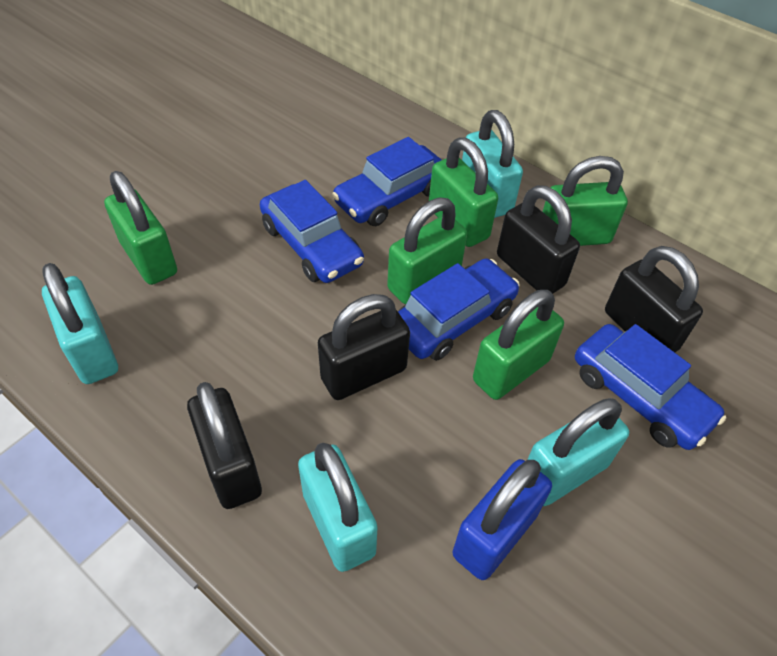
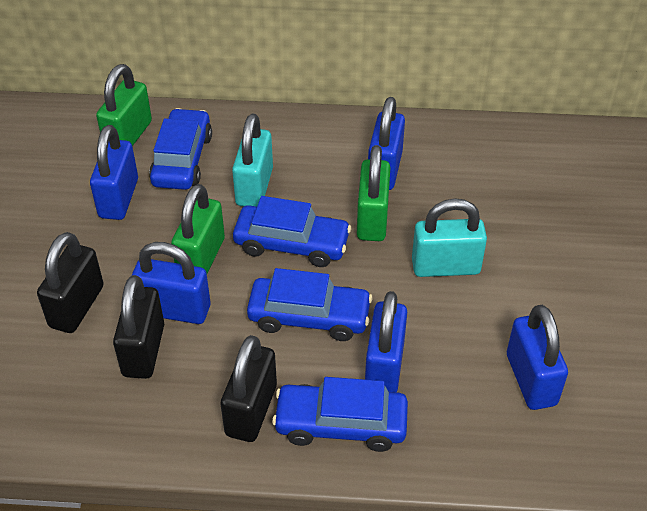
black padlock: 4 -> 3
blue padlock: 1 -> 5
green padlock: 5 -> 3
turquoise padlock: 4 -> 2

